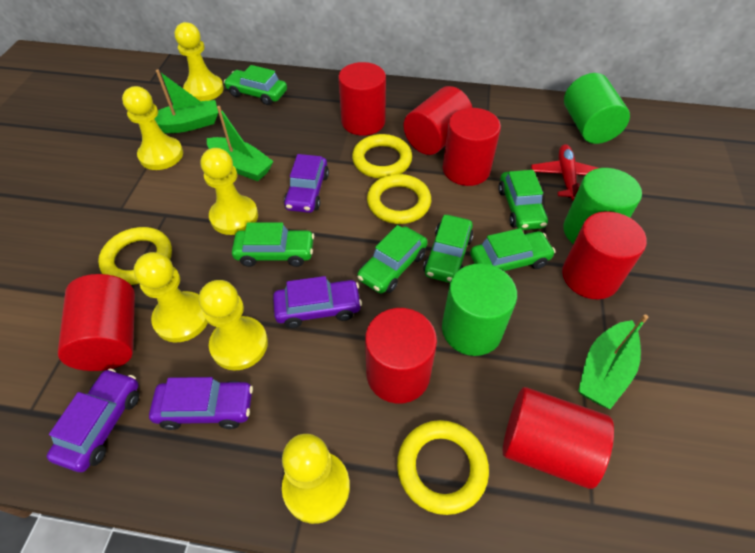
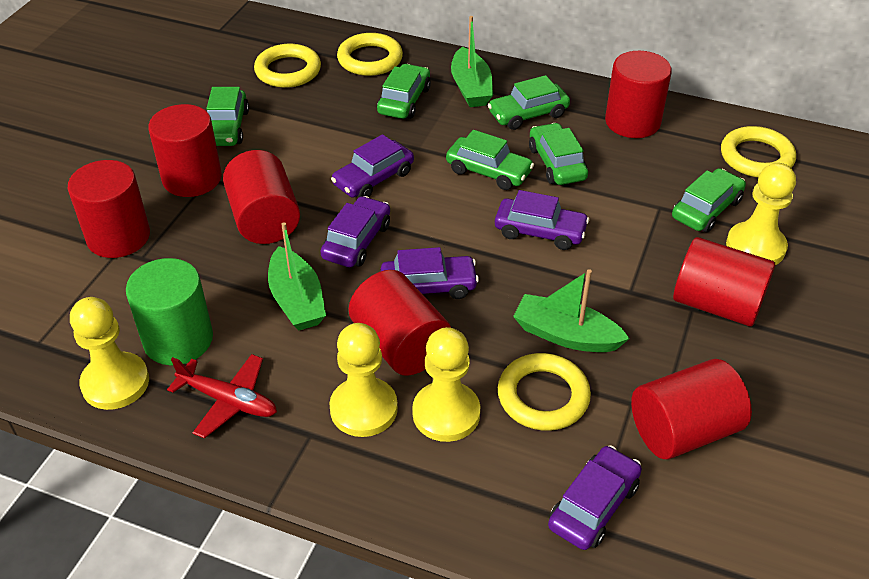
green cylinder: 3 -> 1
purple car: 4 -> 5
yellow pawn: 6 -> 4

